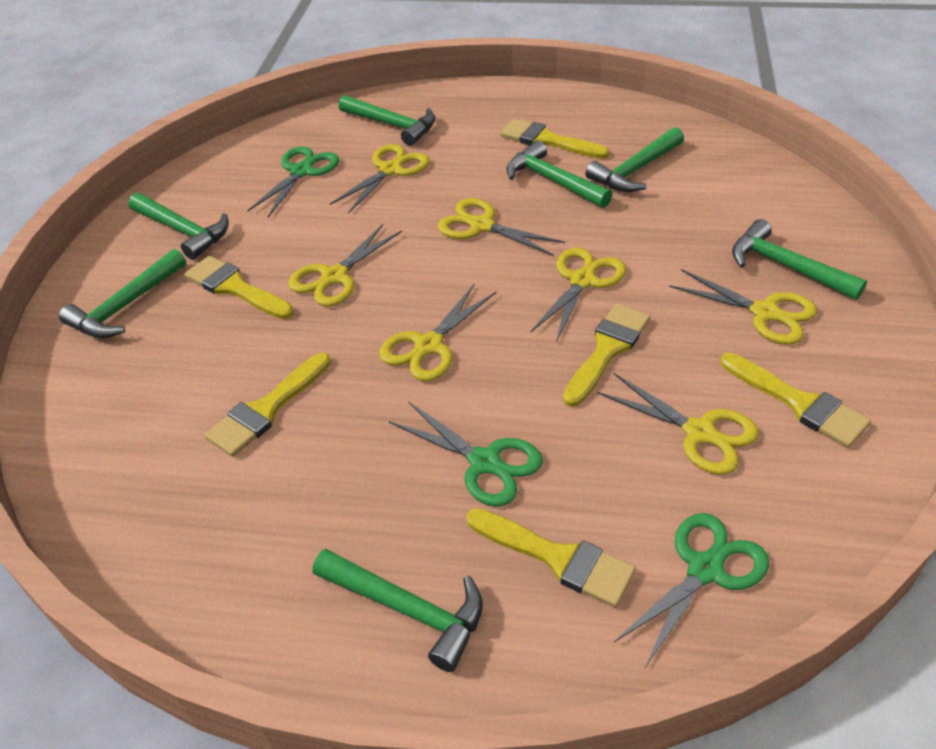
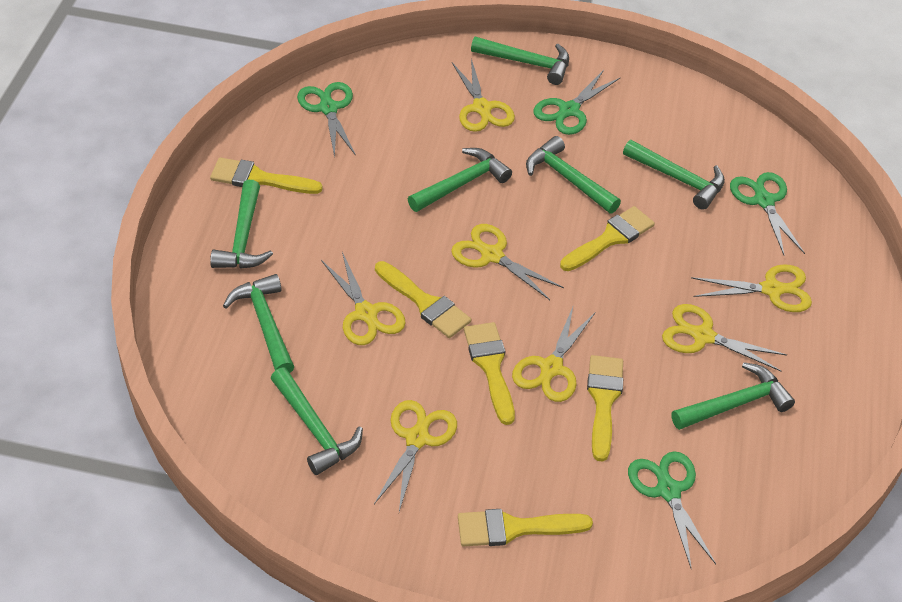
green hammer: 7 -> 8
green scissors: 3 -> 4

